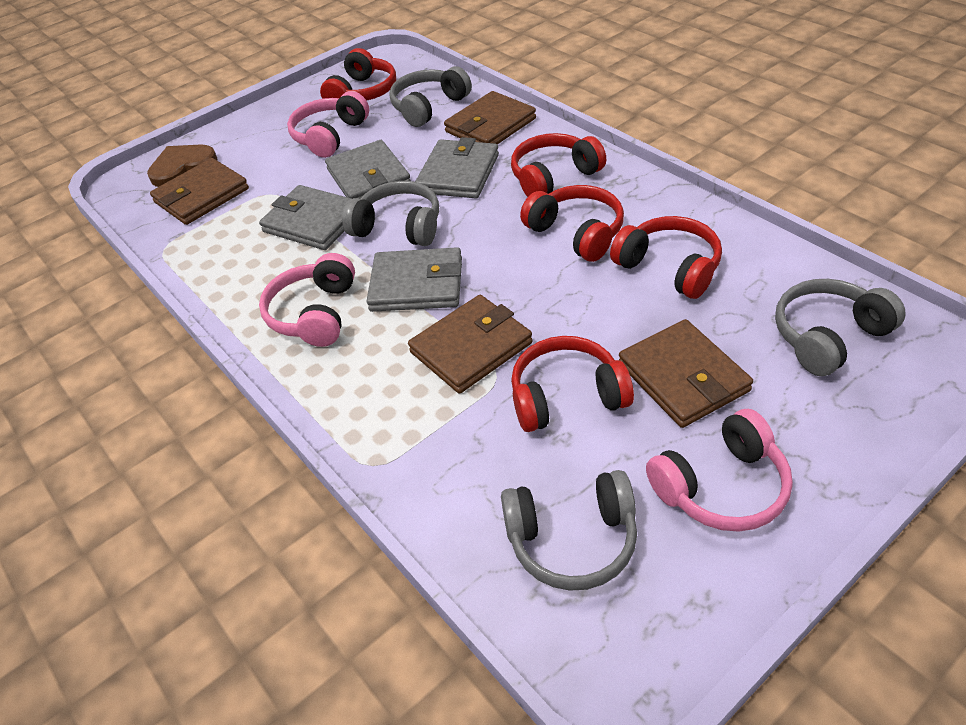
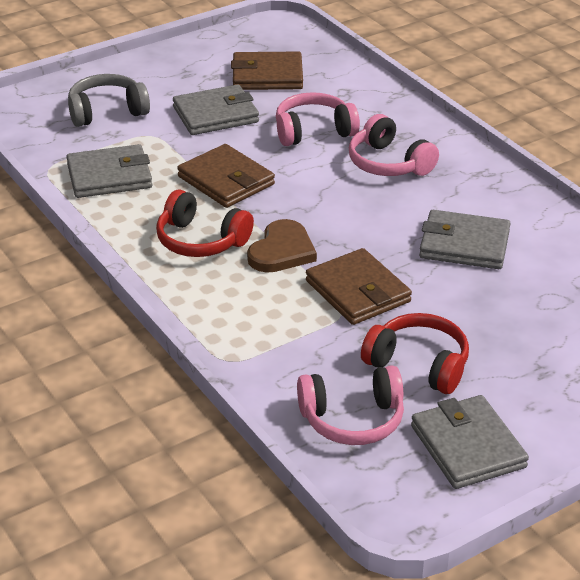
brown wallet: 4 -> 3
grey headphones: 4 -> 1
red headphones: 5 -> 2

